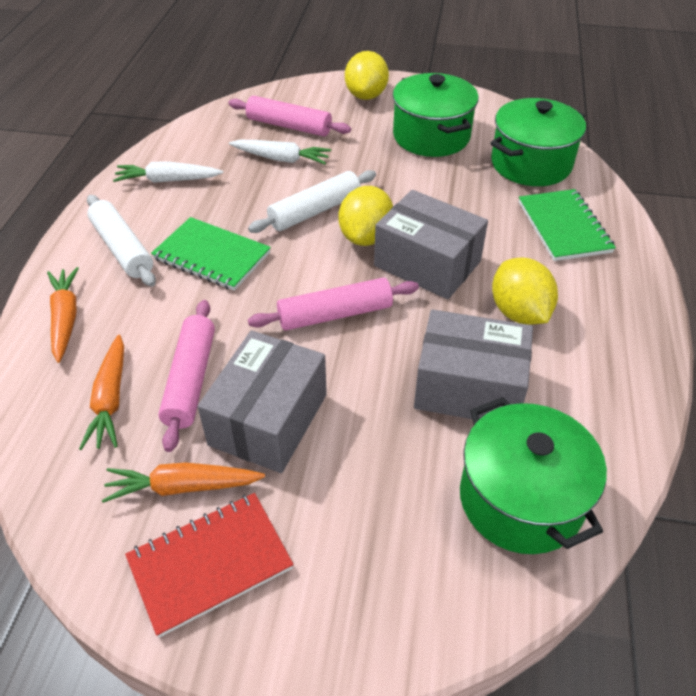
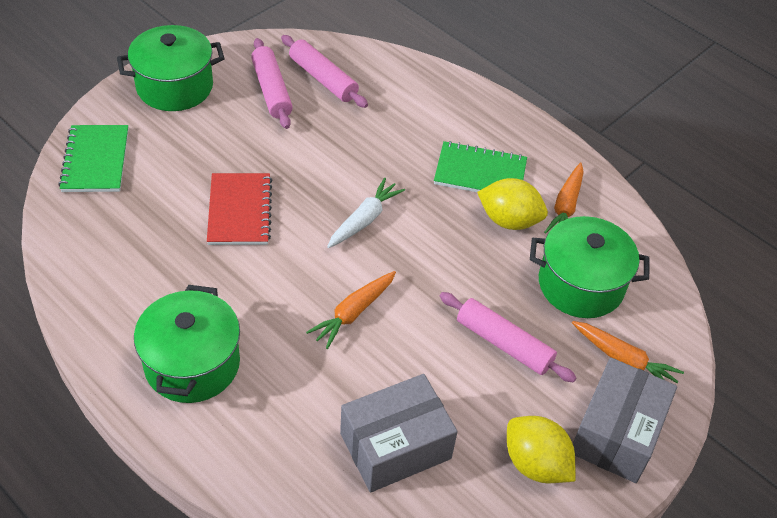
grey box: 3 -> 2
white carrot: 2 -> 1
white rolling pin: 2 -> 0
yellow lemon: 3 -> 2

